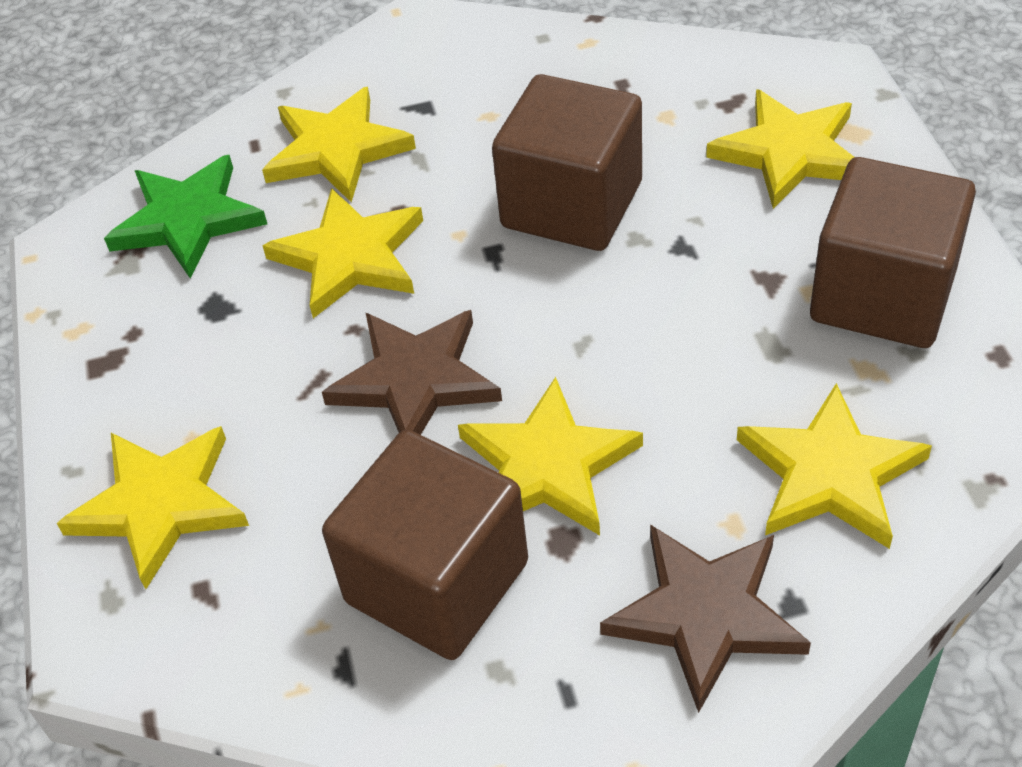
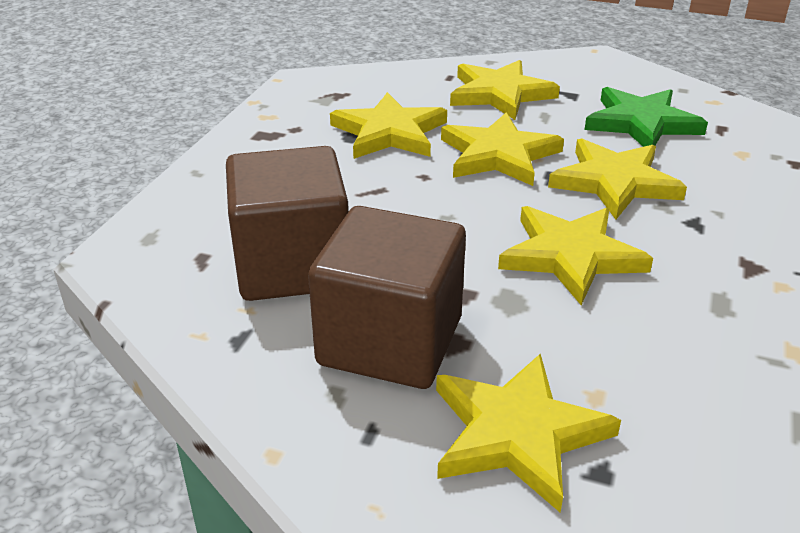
brown cube: 3 -> 2
brown star: 2 -> 0

